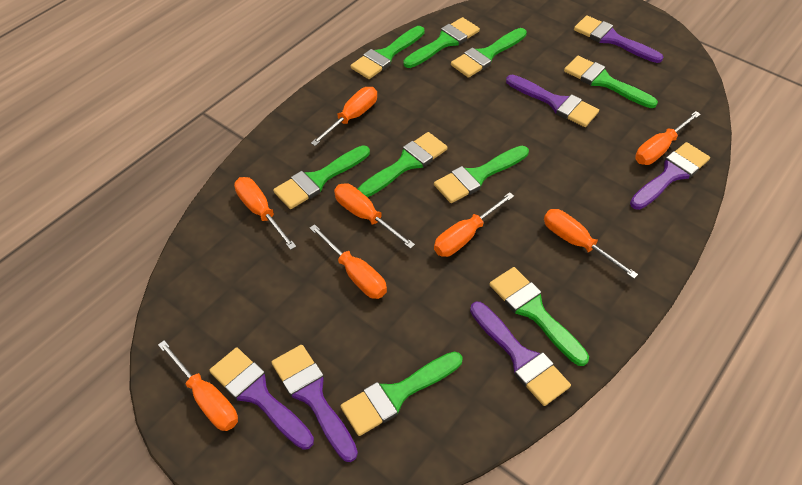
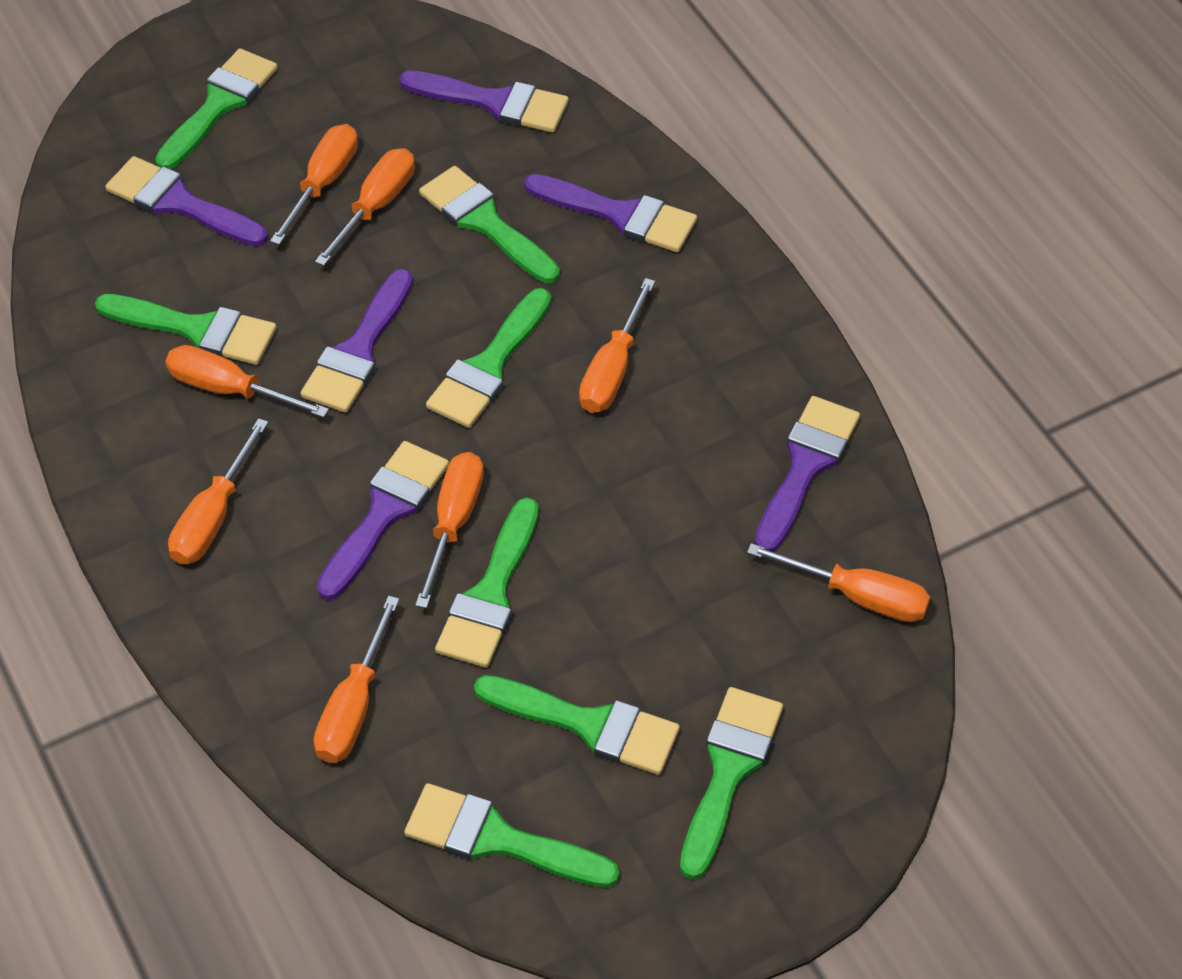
green brush: 9 -> 8

